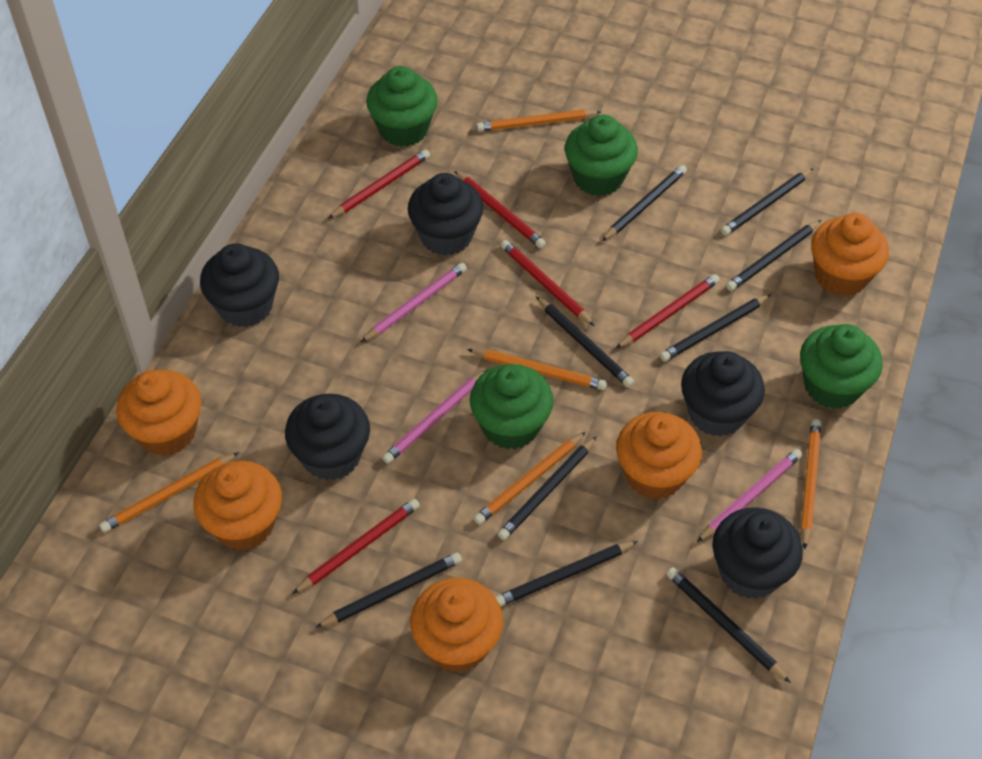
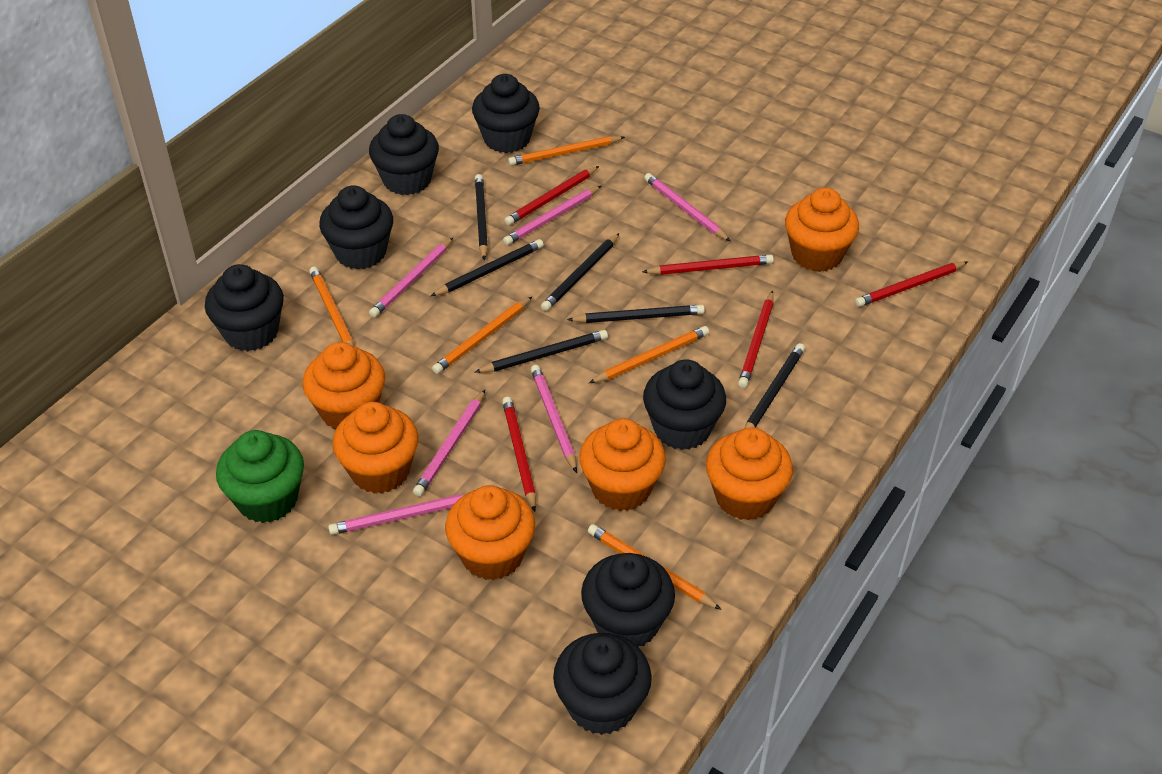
black cupcake: 5 -> 7
black pencil: 9 -> 6
green cupcake: 4 -> 1
orange cupcake: 5 -> 6
pink pencil: 3 -> 6

